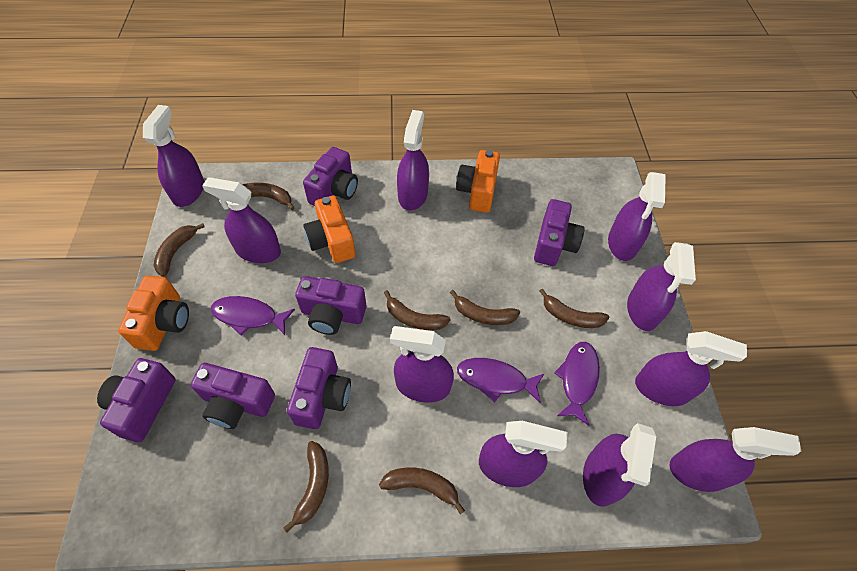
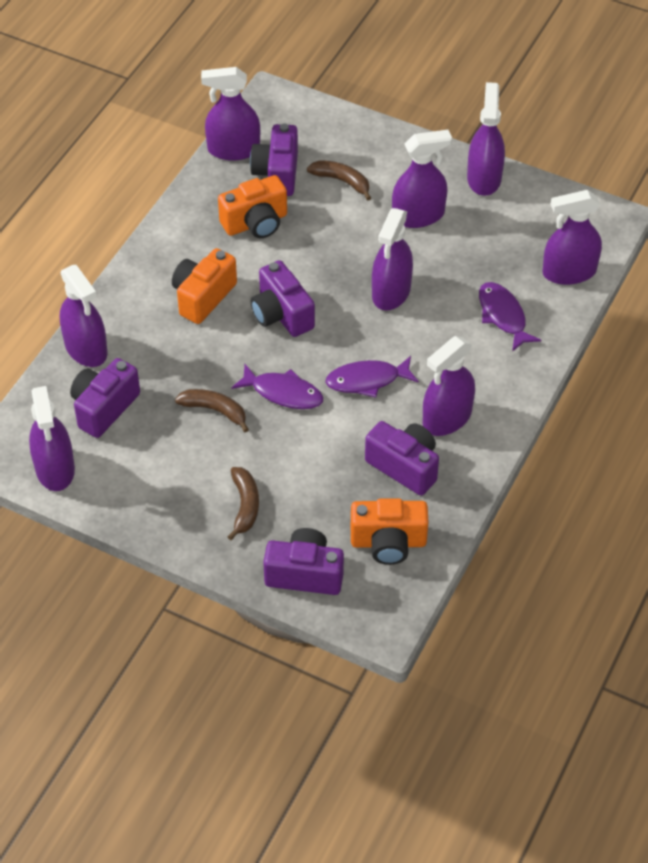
brown banana: 7 -> 3
purple camera: 6 -> 5
purple spray bottle: 10 -> 8

